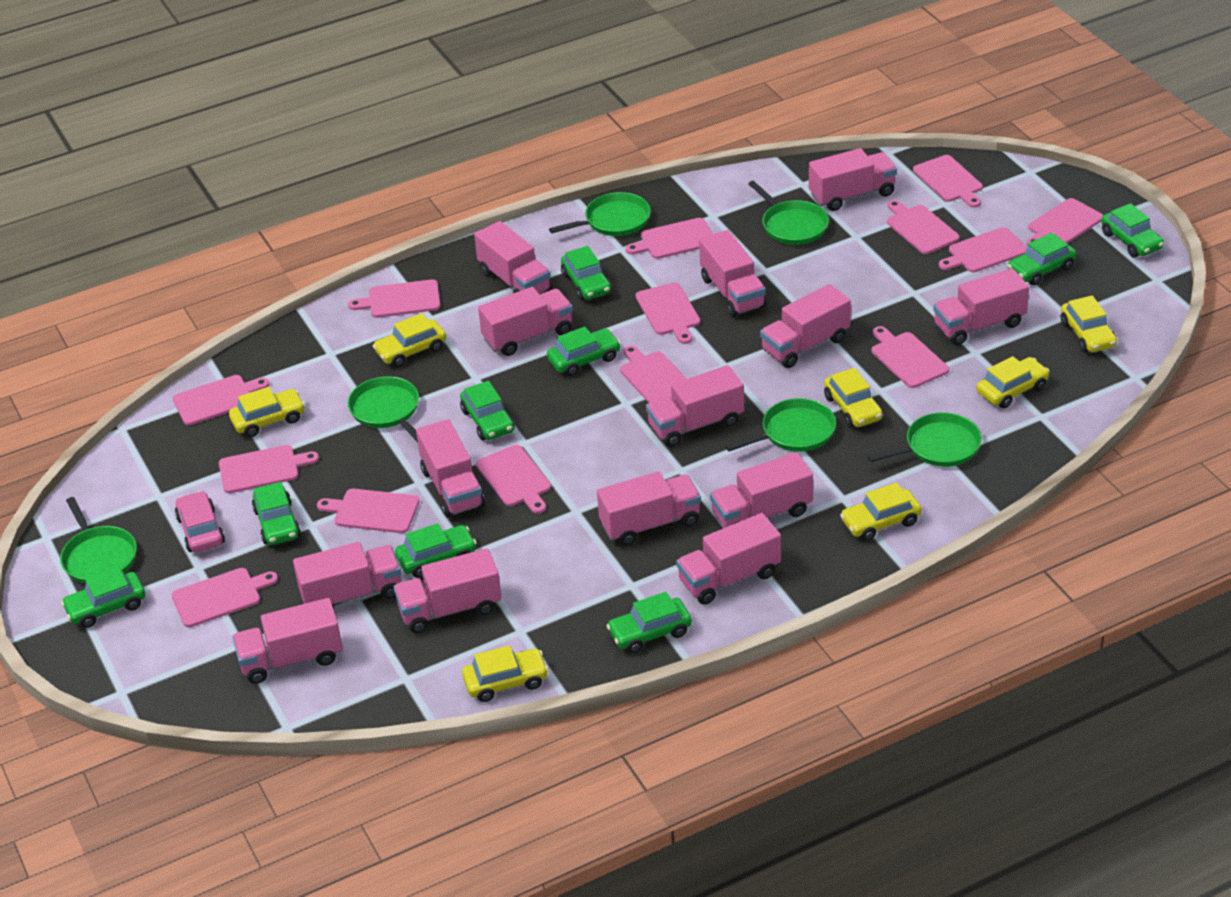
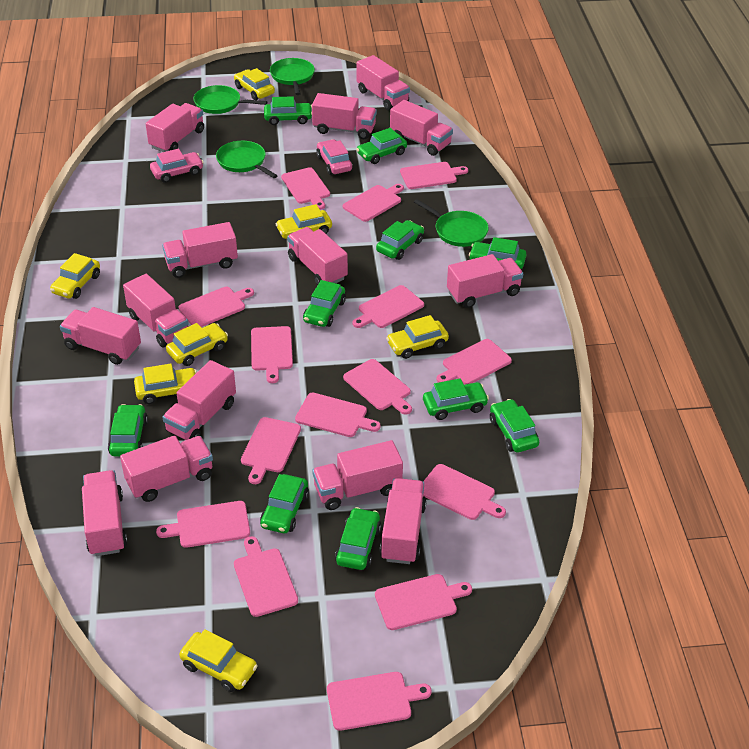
green car: 9 -> 10
green pan: 6 -> 4
pink car: 1 -> 2
pink cutting board: 14 -> 15

